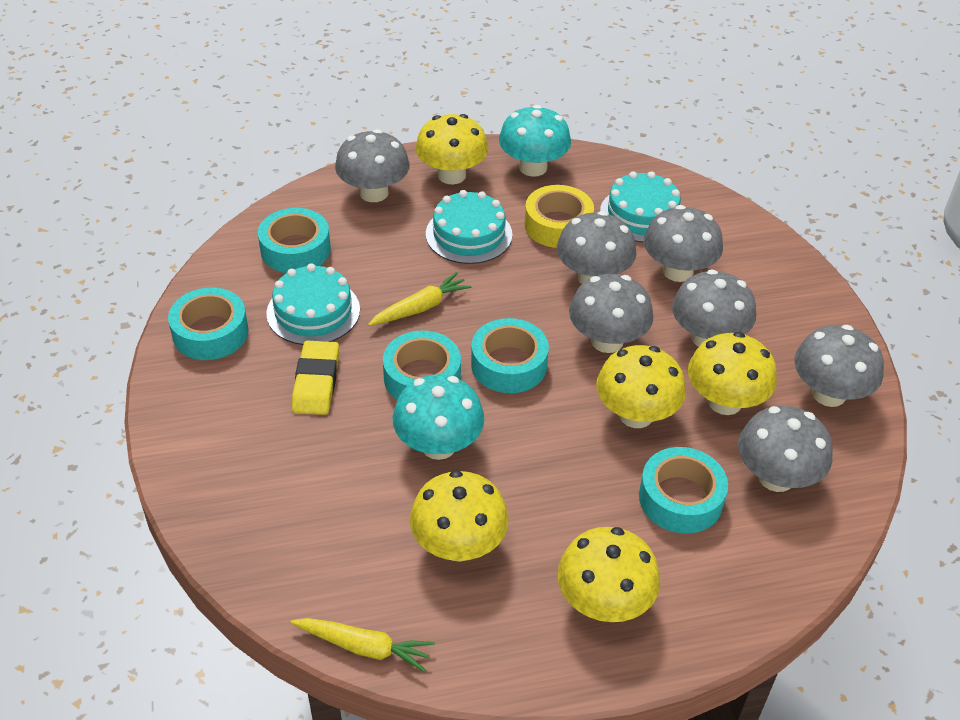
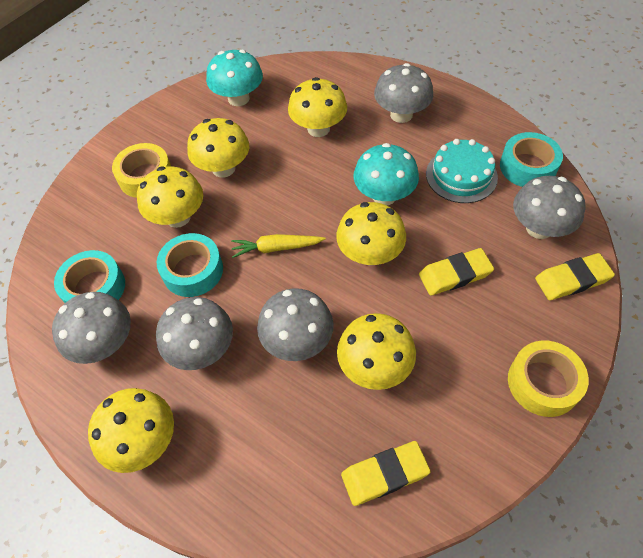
grey mushroom: 7 -> 5
turquoise cake: 3 -> 1
turquoise tape: 5 -> 3
yellow carrot: 2 -> 1
yellow eraser: 1 -> 3
yellow mushroom: 5 -> 6
yellow tape: 1 -> 2

